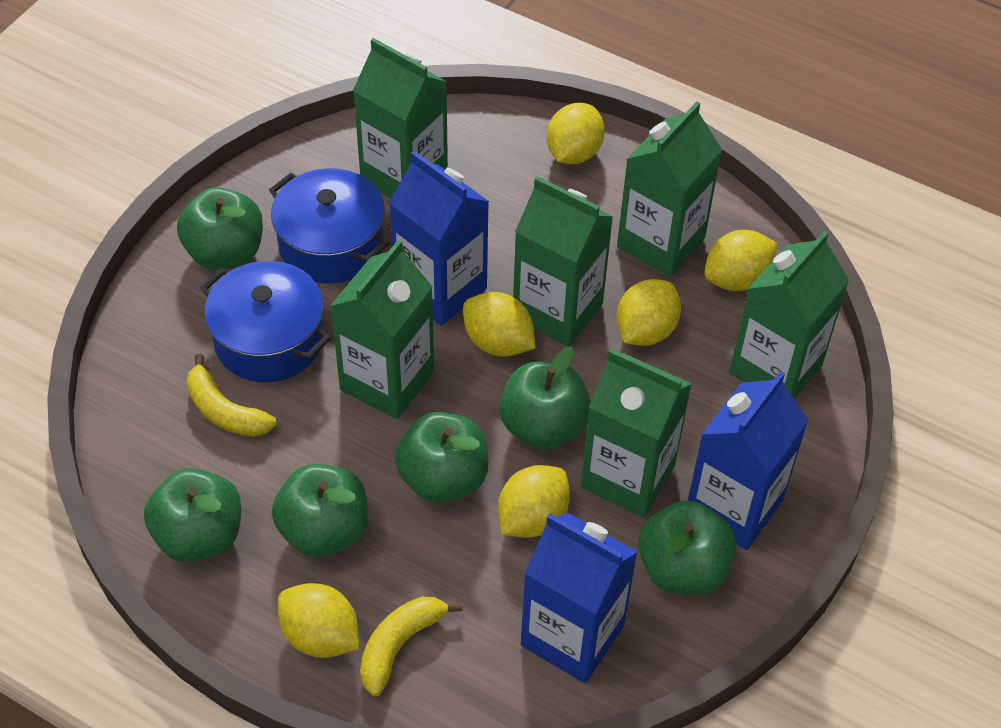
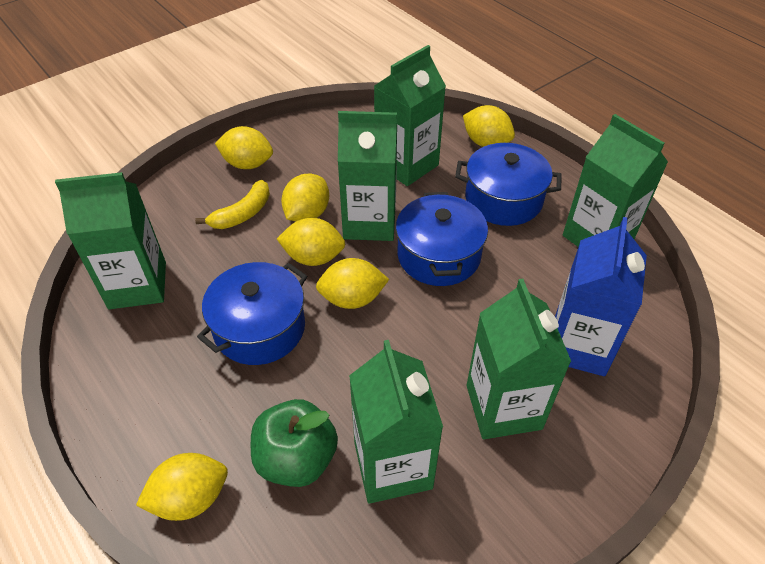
blue carton: 3 -> 1
blue pot: 2 -> 3
green apple: 6 -> 1
yellow banana: 2 -> 1

